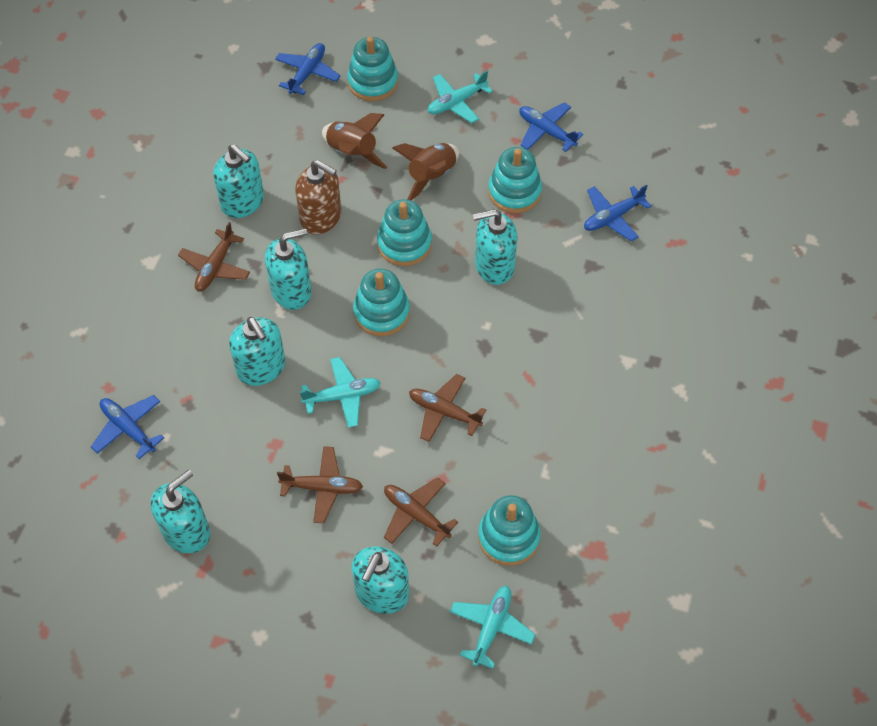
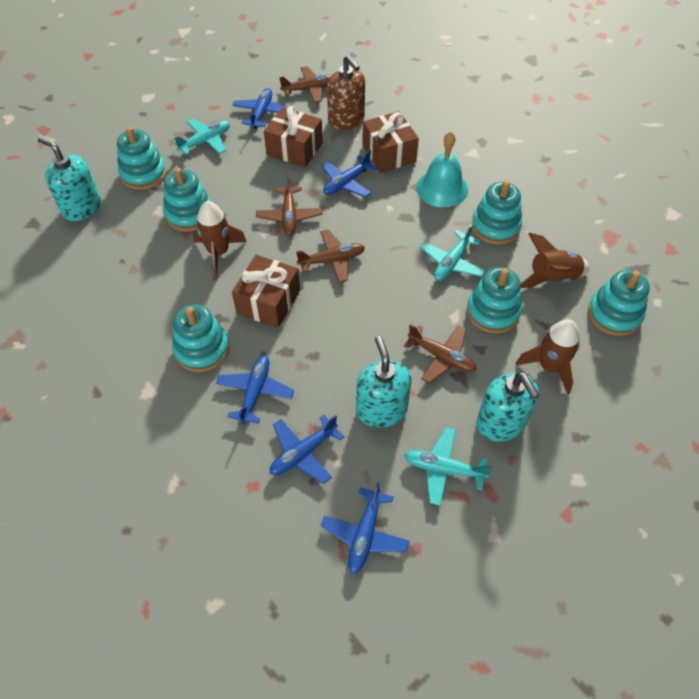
blue plane: 4 -> 5
brown gift: 0 -> 3
brown rocket: 2 -> 3
turquoise bell: 0 -> 1
turquoise soap dispenser: 6 -> 3
turquoise stacking toy: 5 -> 6

